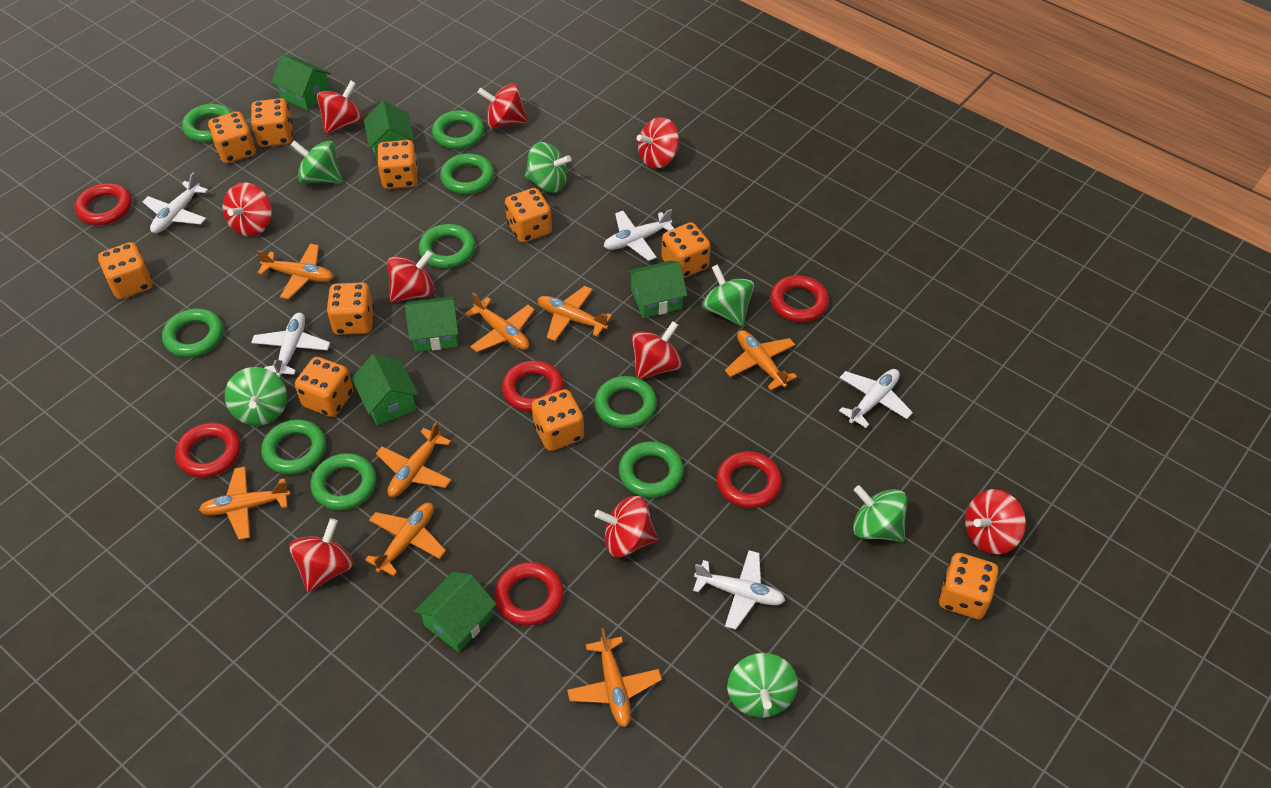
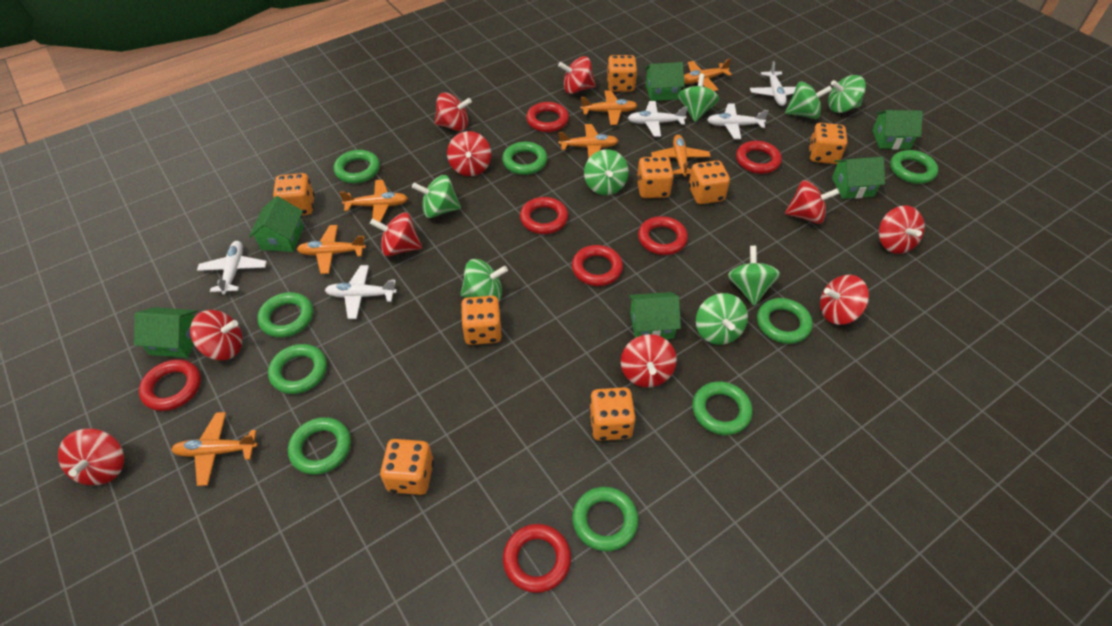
green spinning top: 6 -> 8
orange dice: 10 -> 8
orange plane: 8 -> 7
red ring: 6 -> 7
red spinning top: 9 -> 10

